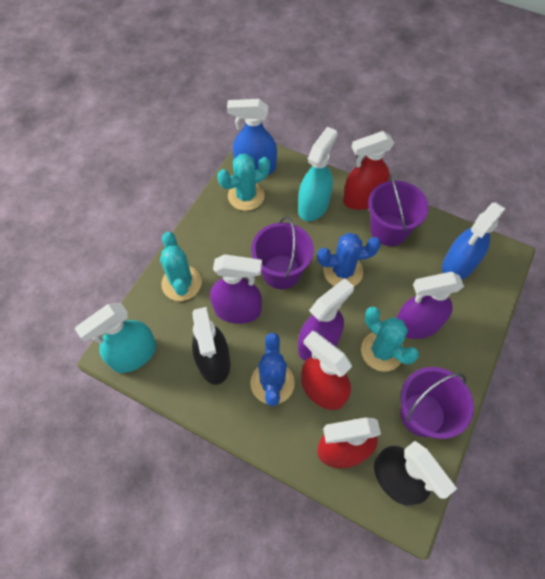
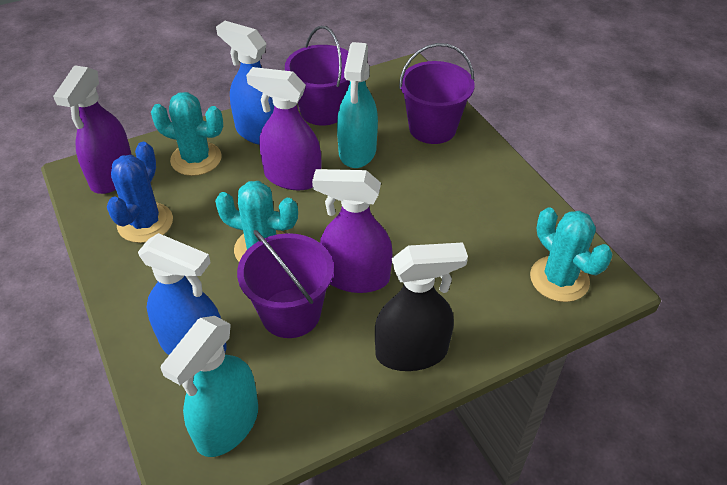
black spray bottle: 2 -> 1
blue cactus: 2 -> 1
red spray bottle: 3 -> 0

